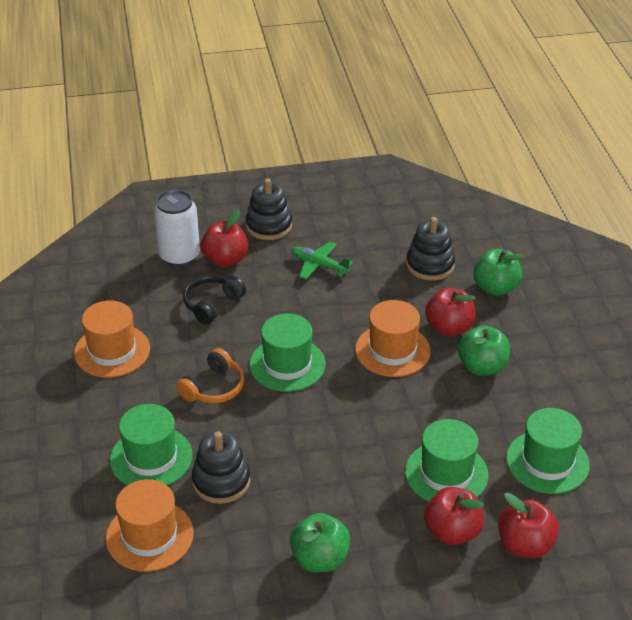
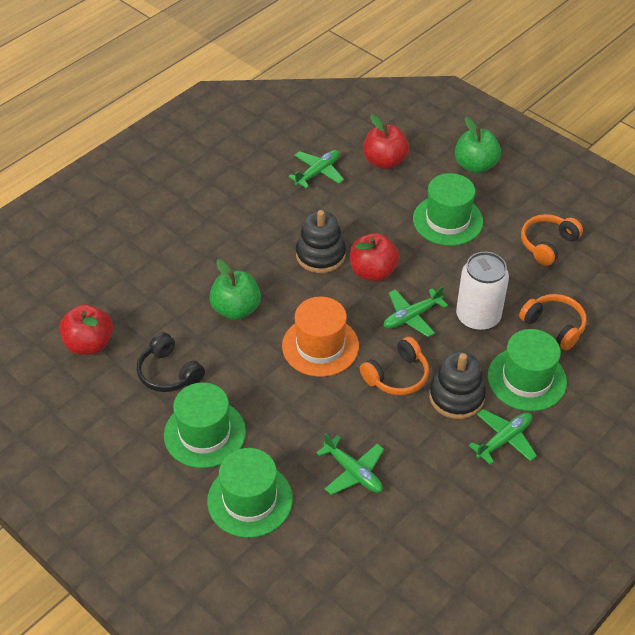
black stacking toy: 3 -> 2
green apple: 3 -> 2
green plane: 1 -> 4
orange hat: 3 -> 1
orange headphones: 1 -> 3
red apple: 4 -> 3

